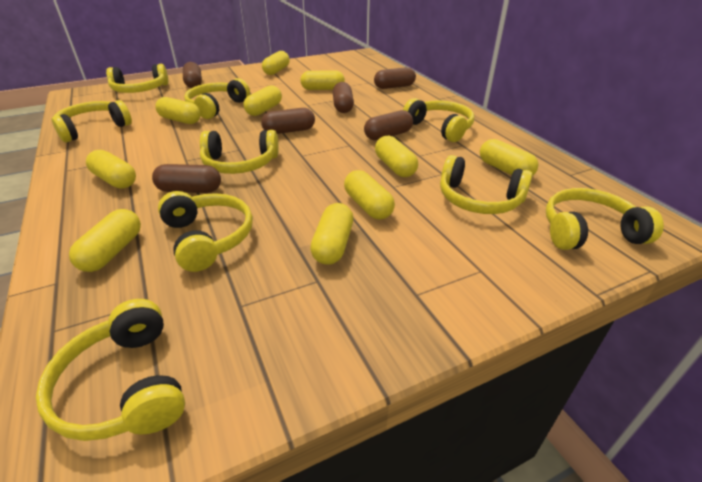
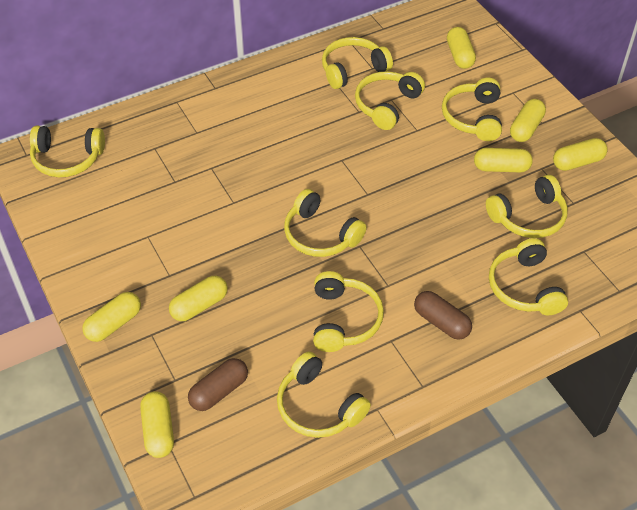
brown capsule: 6 -> 2
yellow capsule: 10 -> 7

